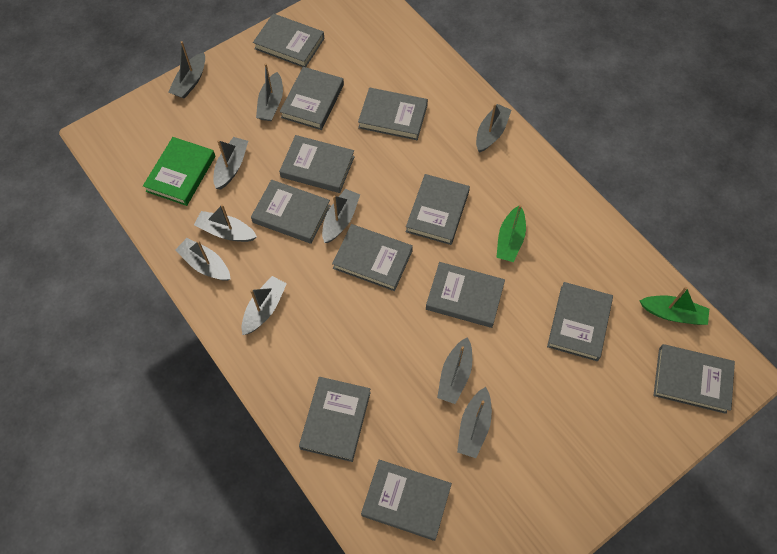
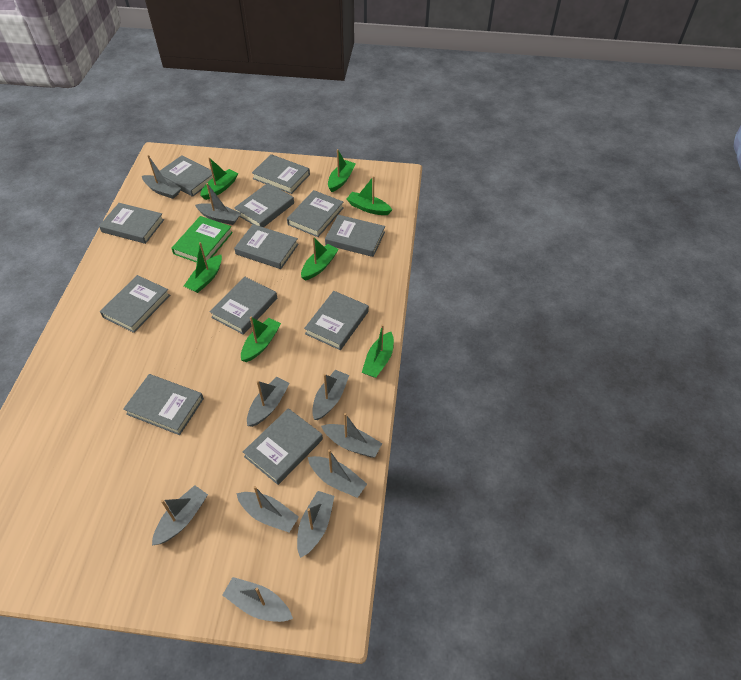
green boat: 2 -> 7

